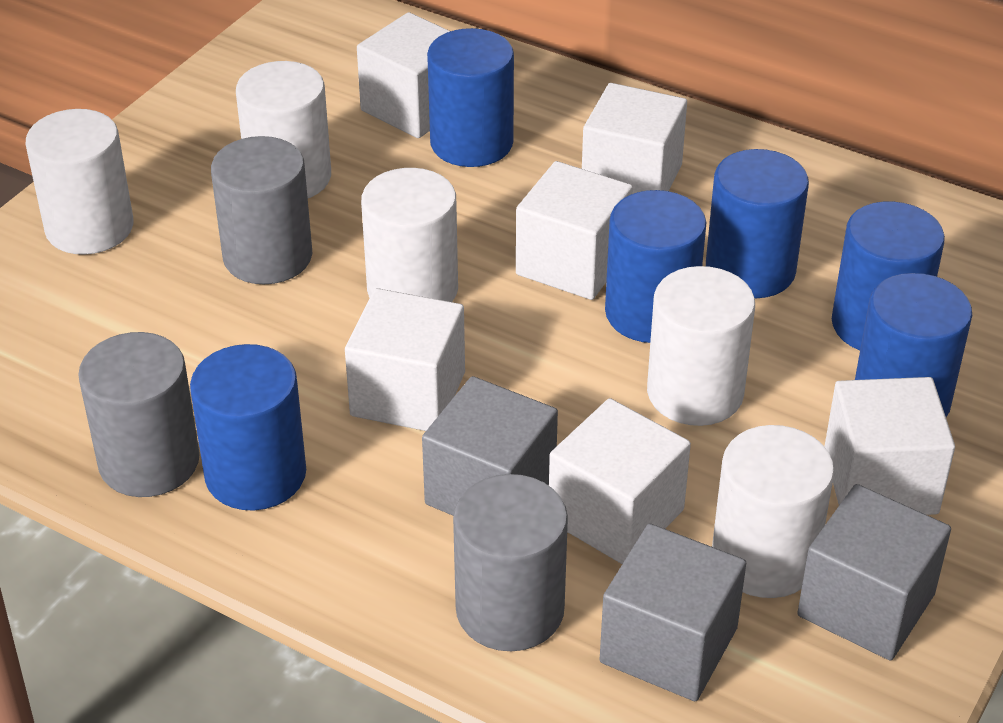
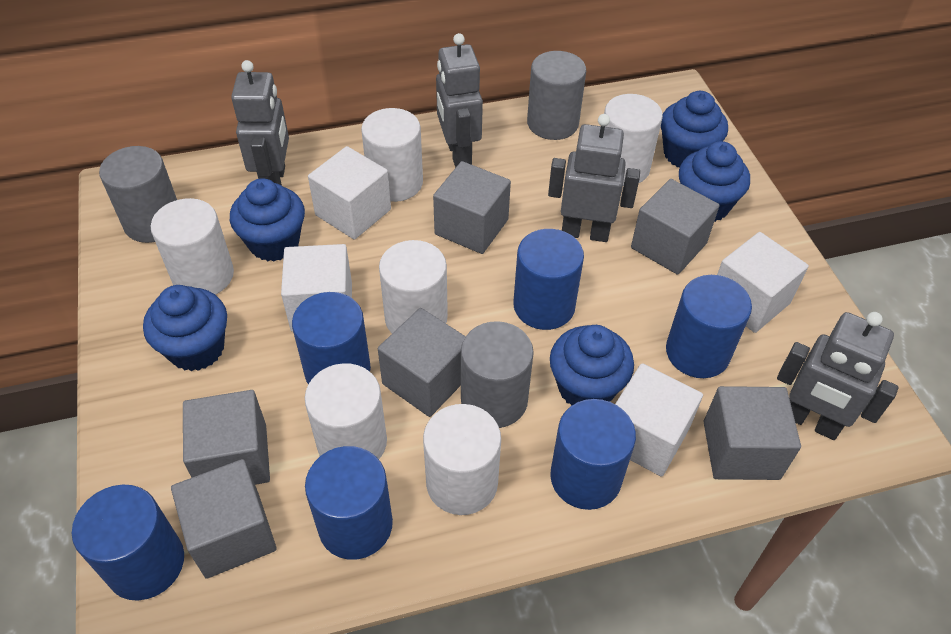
blue cupcake: 0 -> 5
grey cube: 3 -> 6
grey robot: 0 -> 4
white cube: 6 -> 4
white cylinder: 5 -> 6

